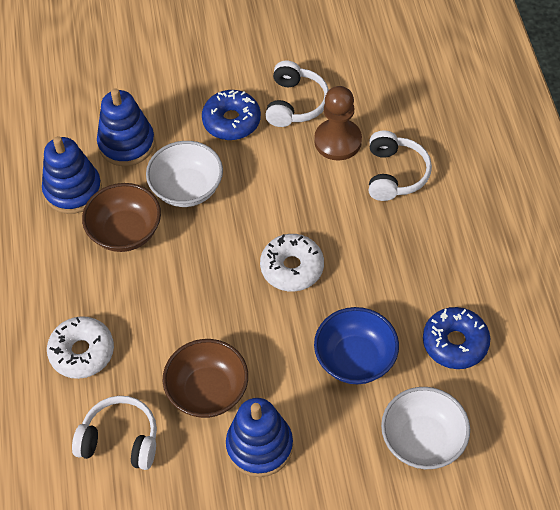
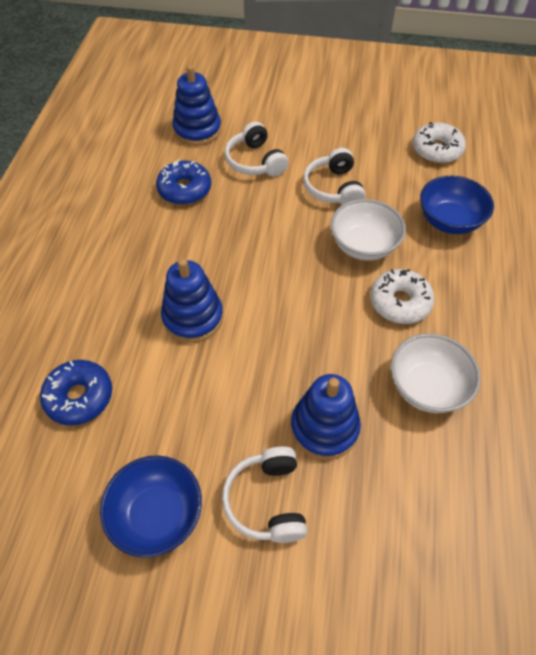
blue bowl: 1 -> 2
brown bowl: 2 -> 0
brown pawn: 1 -> 0

